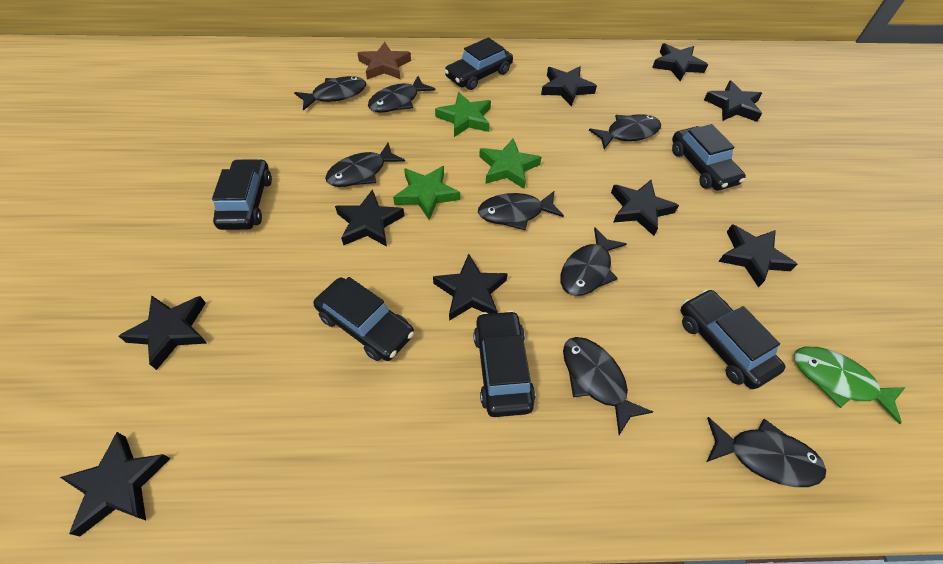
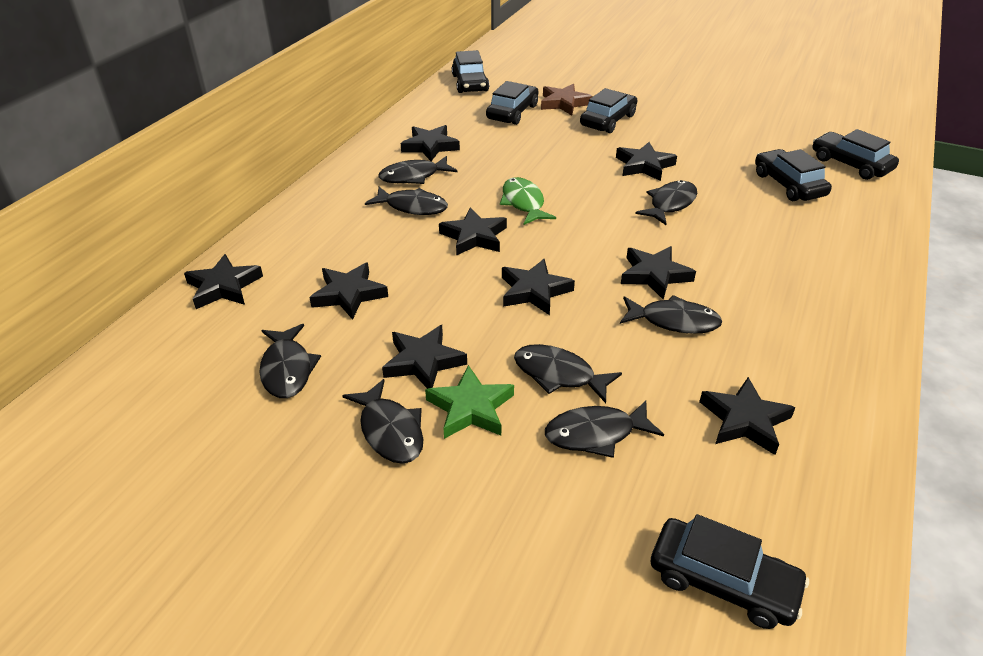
green star: 3 -> 1

